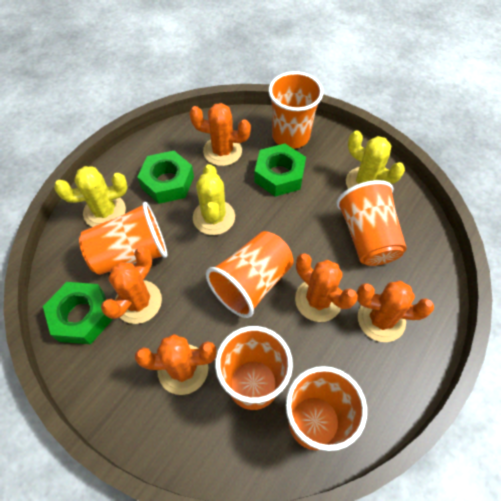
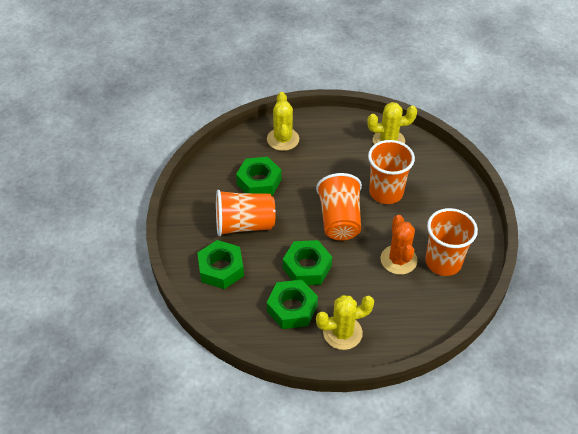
green nut: 3 -> 4
orange cactus: 5 -> 1
orange cup: 6 -> 4

